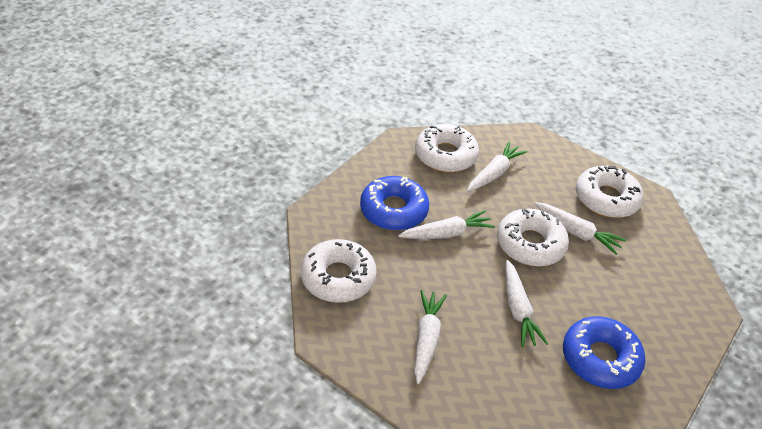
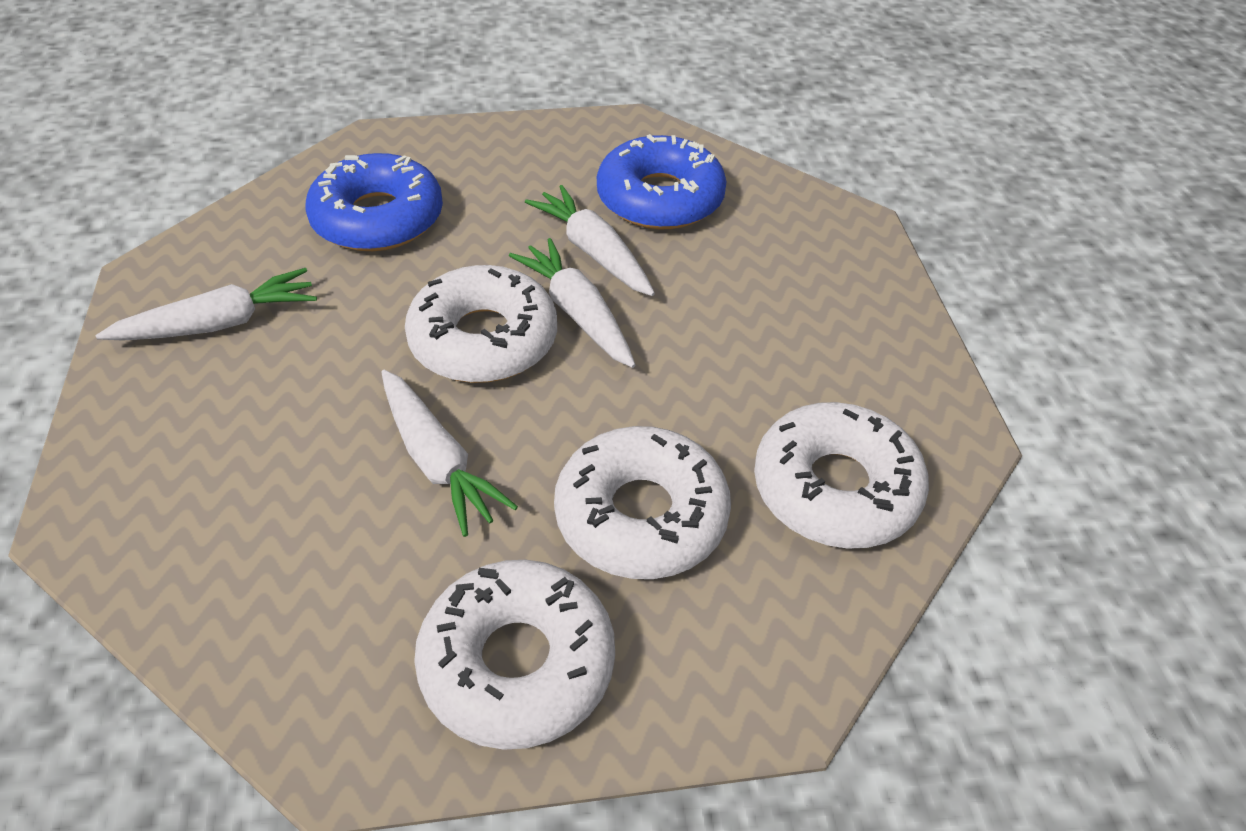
white carrot: 5 -> 4

